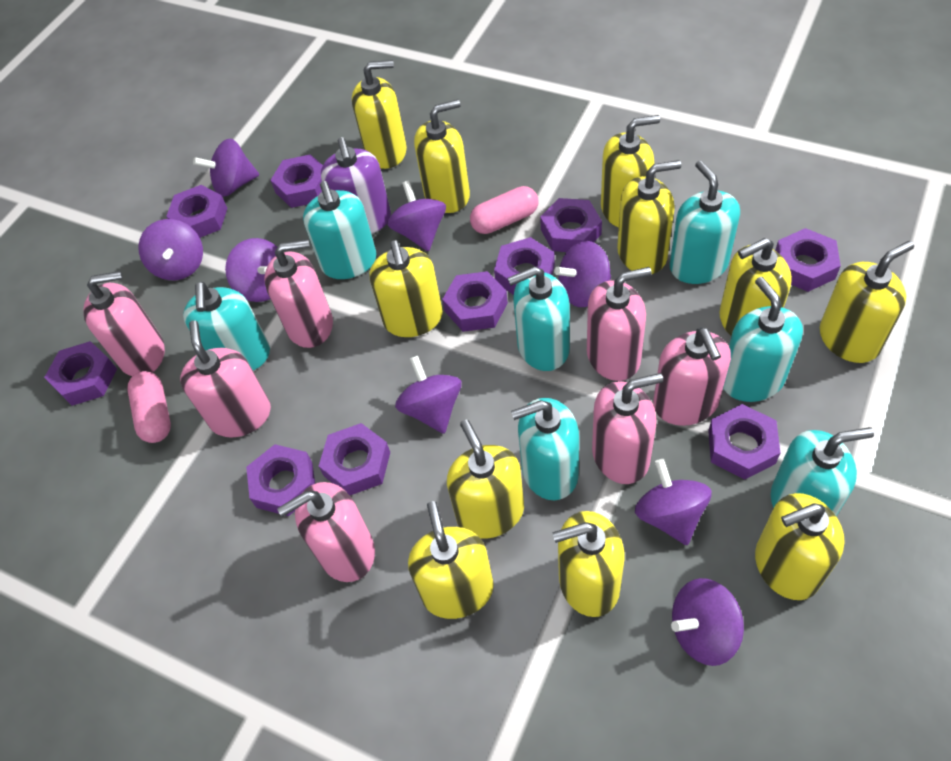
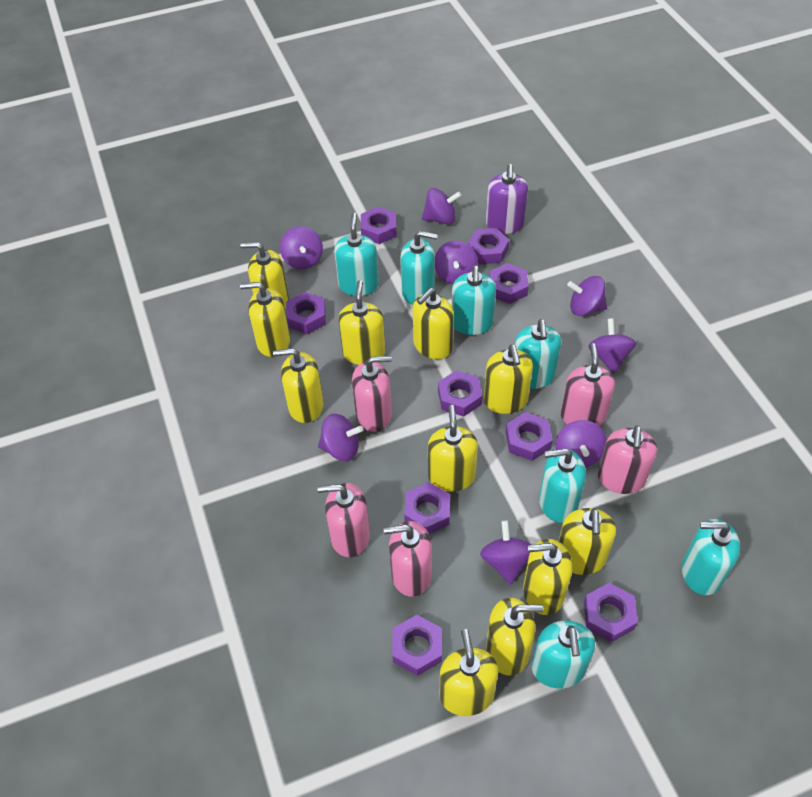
pink capsule: 2 -> 0
pink soap dispenser: 7 -> 5
purple nut: 10 -> 9

